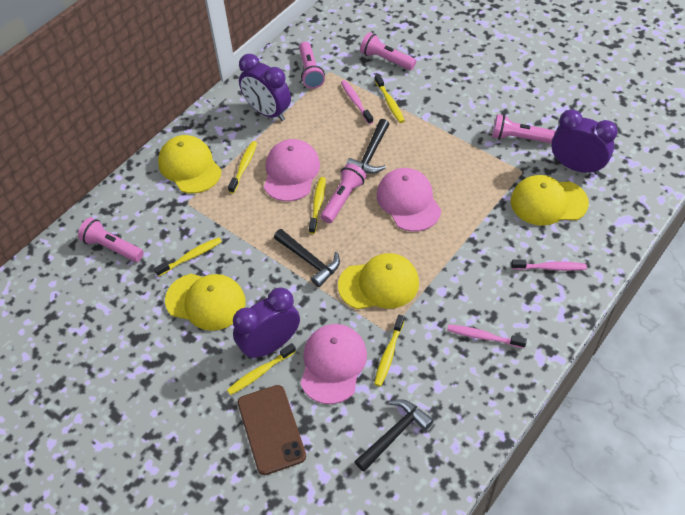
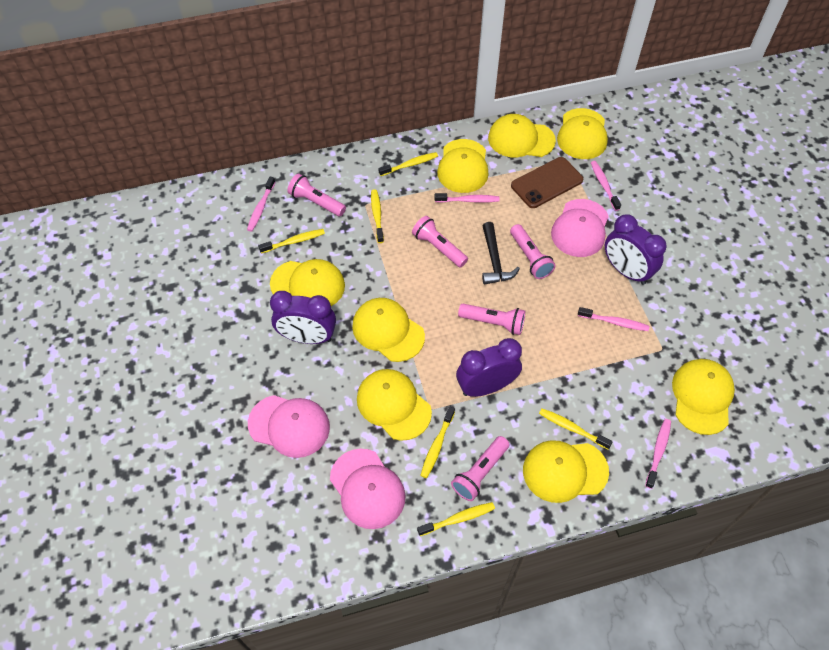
black hammer: 3 -> 1
pink toothbrush: 3 -> 5
yellow cap: 4 -> 8

